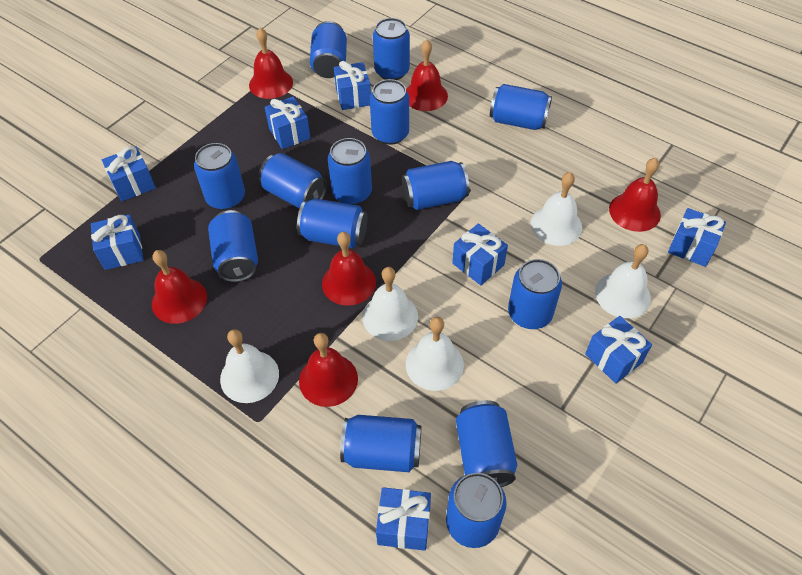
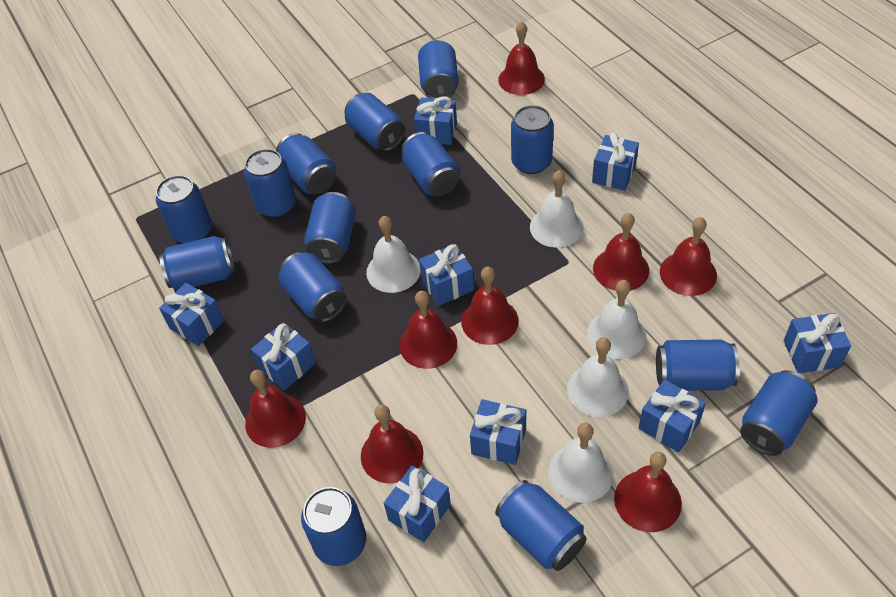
blue gift: 8 -> 9
red bell: 6 -> 8

